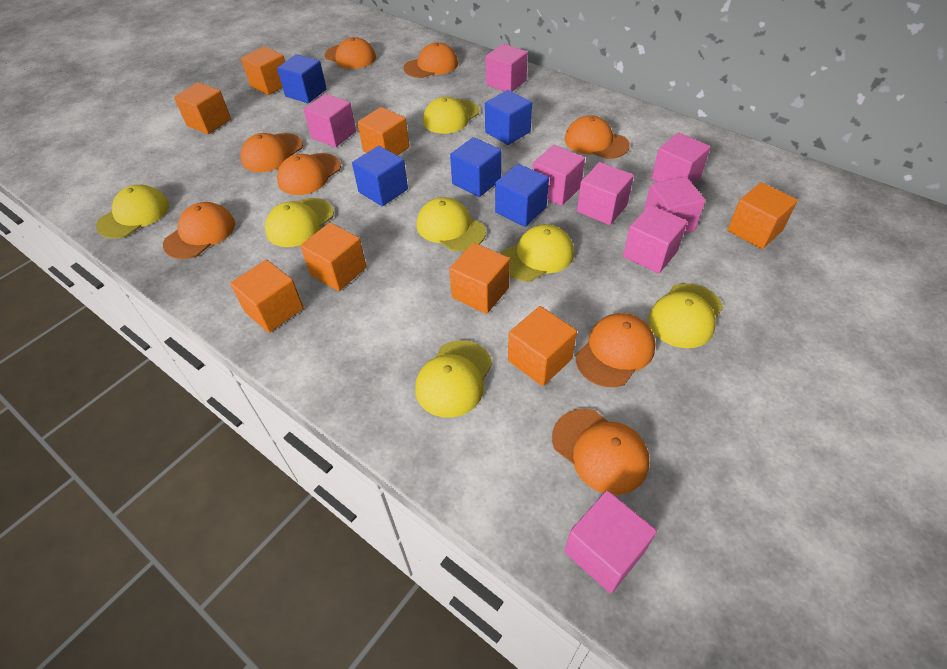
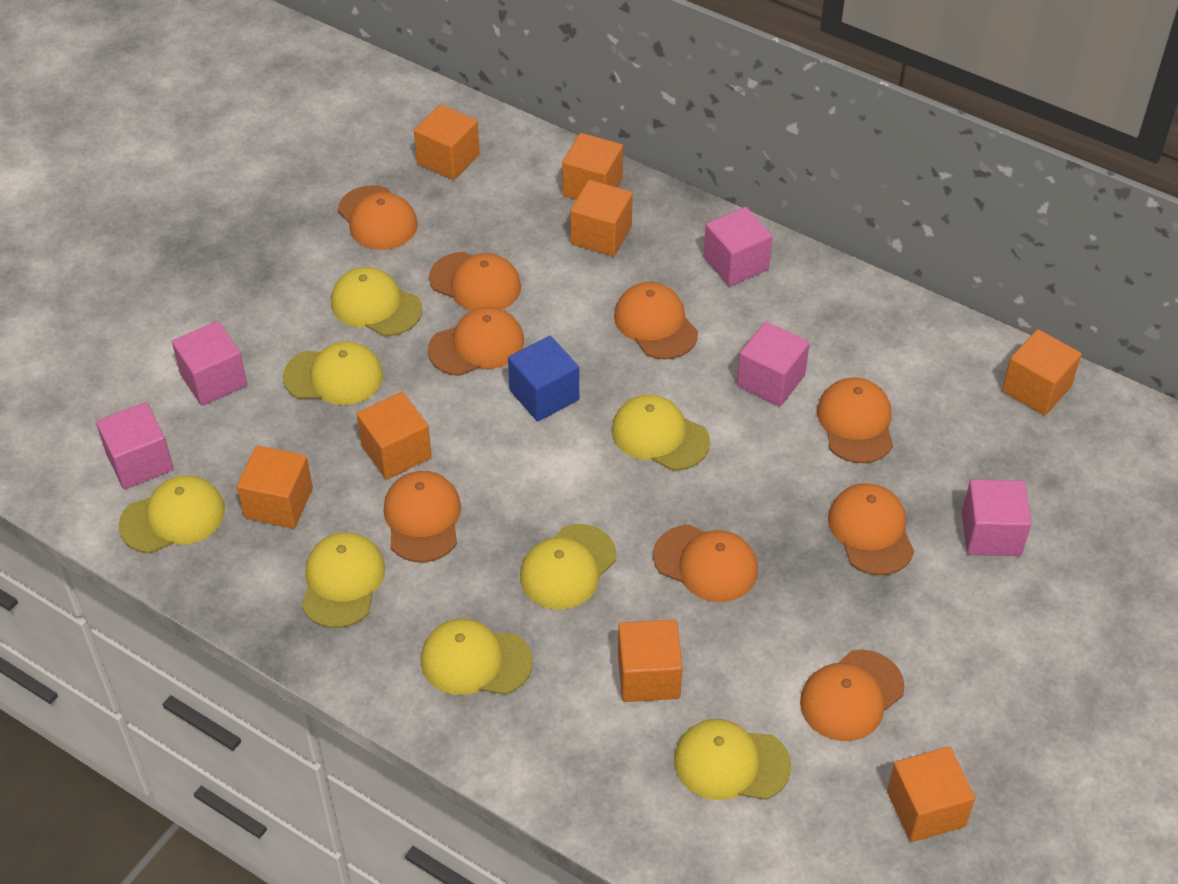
blue cube: 5 -> 1
orange cap: 8 -> 9
pink cube: 8 -> 5
yellow cap: 7 -> 8

